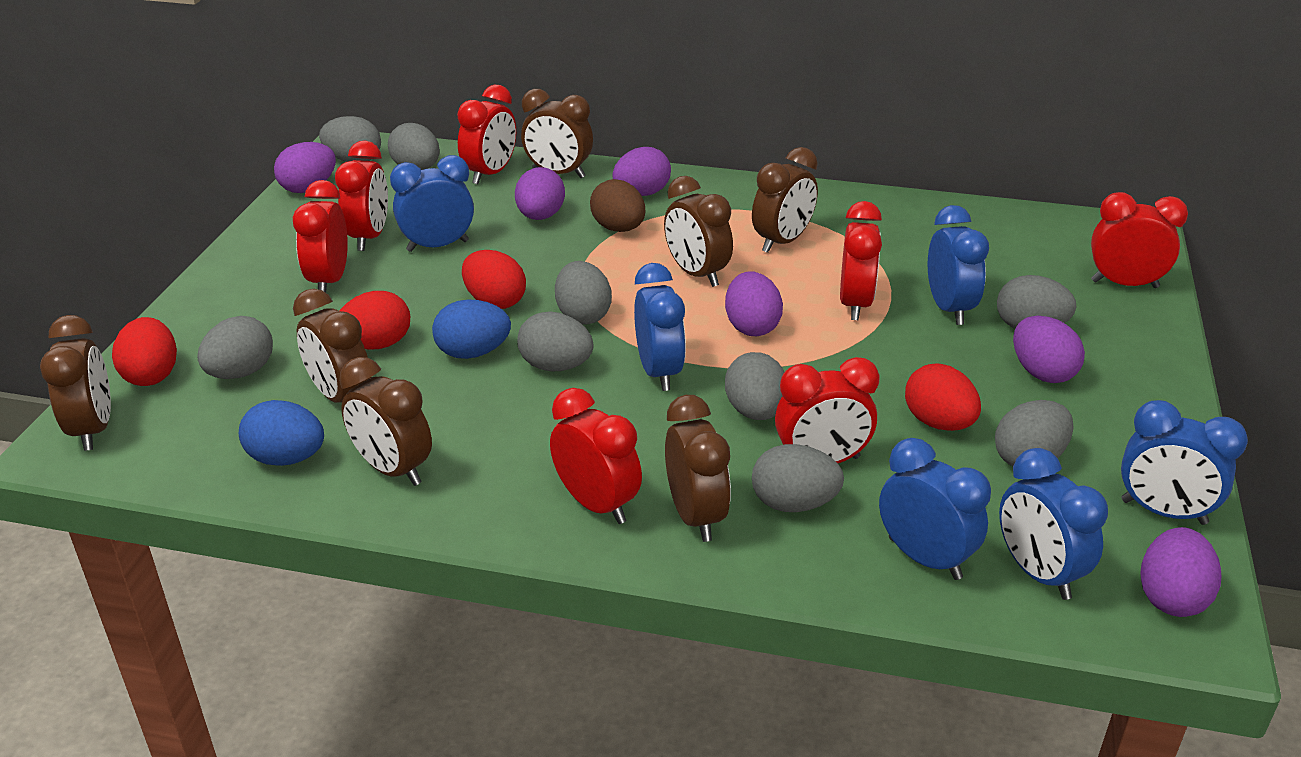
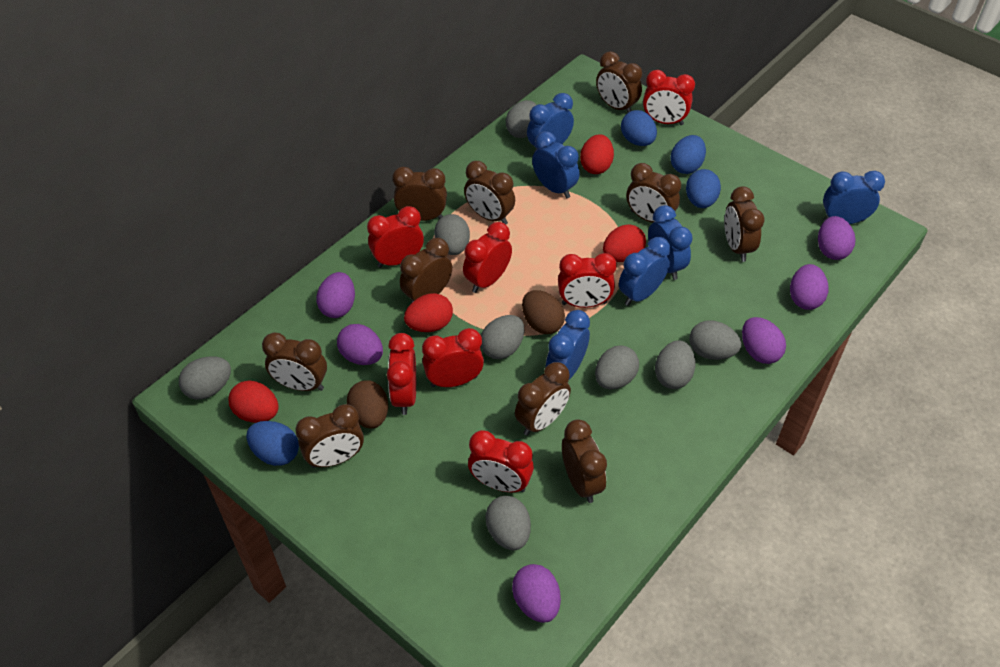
blue egg: 2 -> 4
brown clock: 7 -> 10
brown egg: 1 -> 2
grey egg: 9 -> 8

